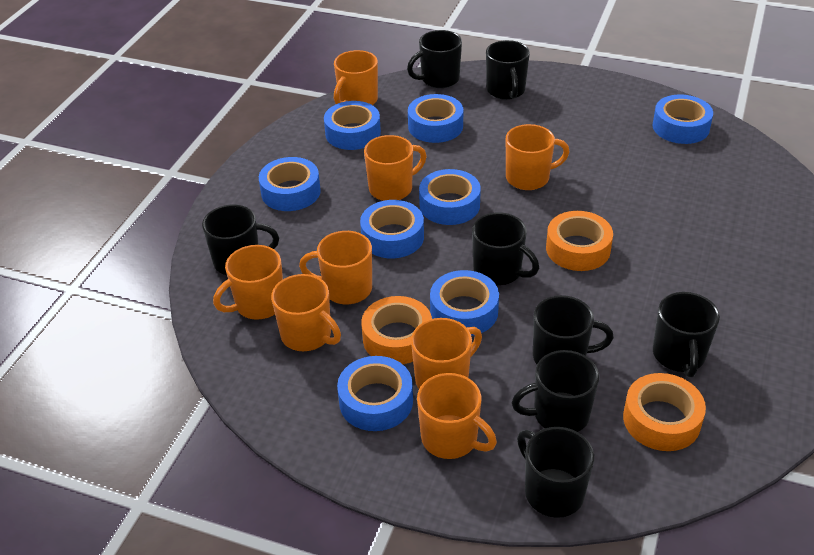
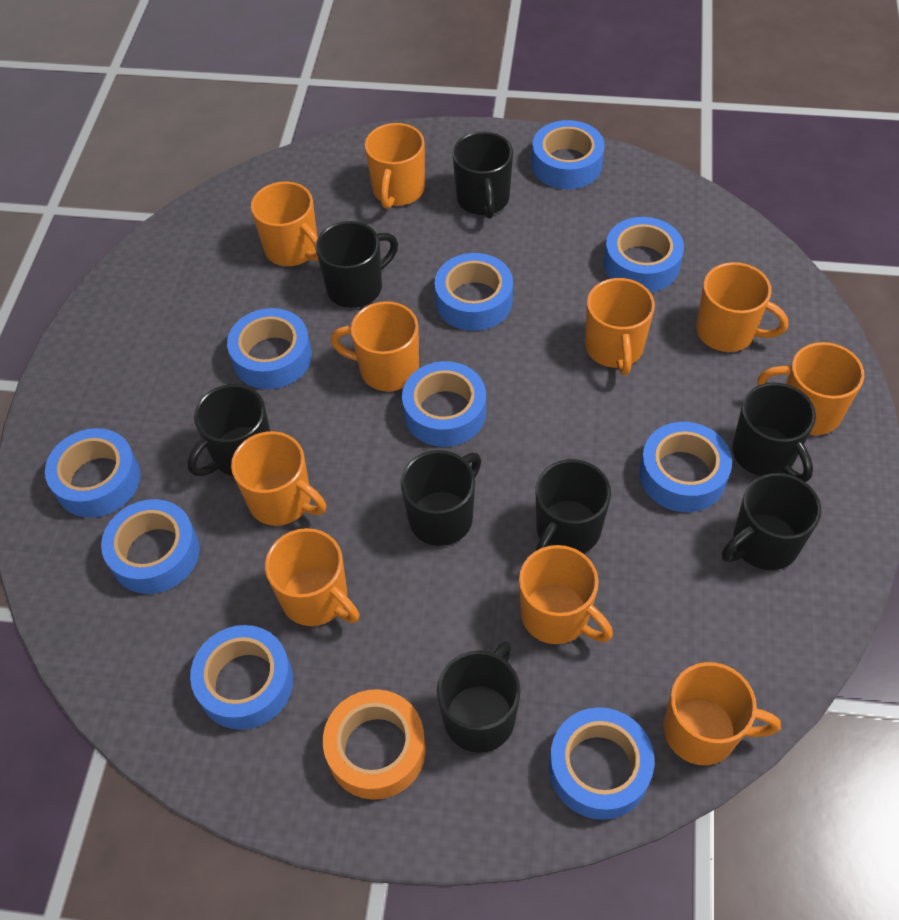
blue tape: 8 -> 10
orange mug: 8 -> 10
orange tape: 3 -> 1

